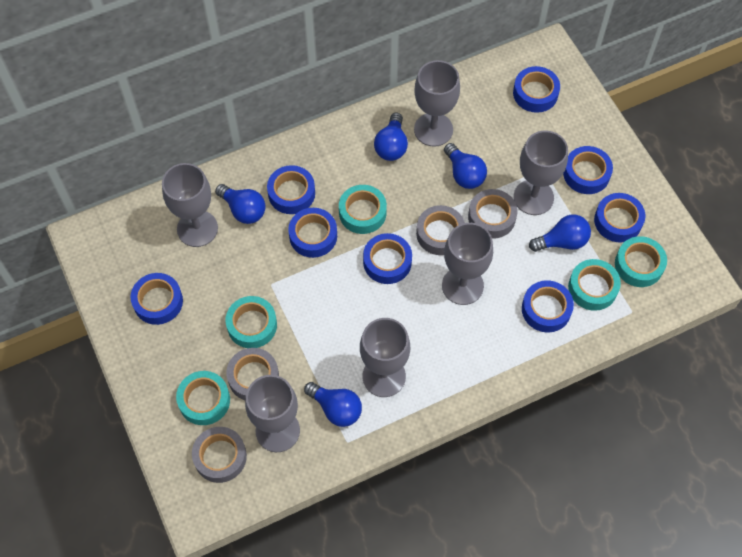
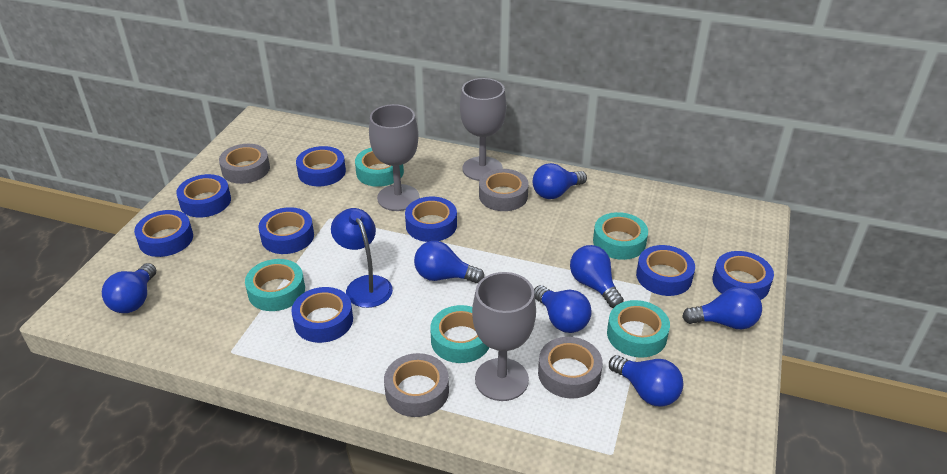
blue lamp: 0 -> 1
blue light bulb: 5 -> 7
grey goblet: 6 -> 3

